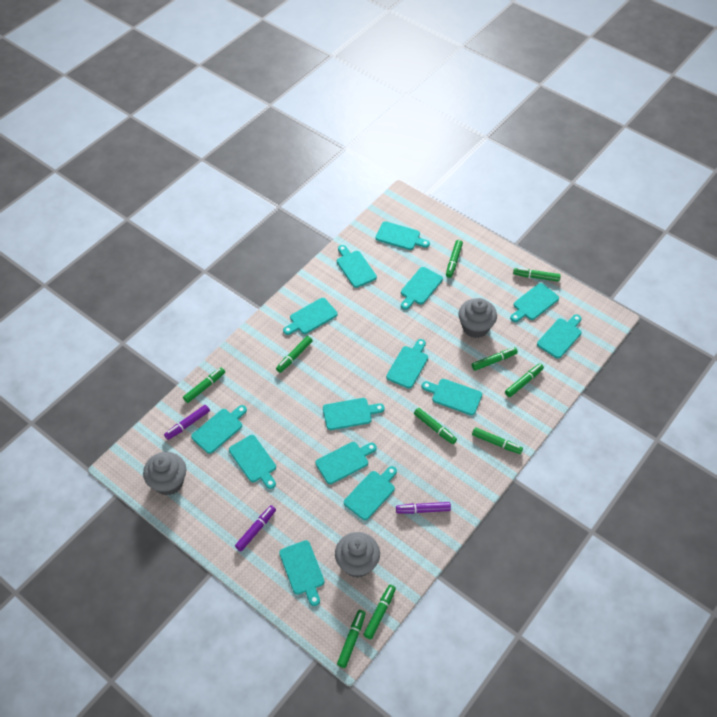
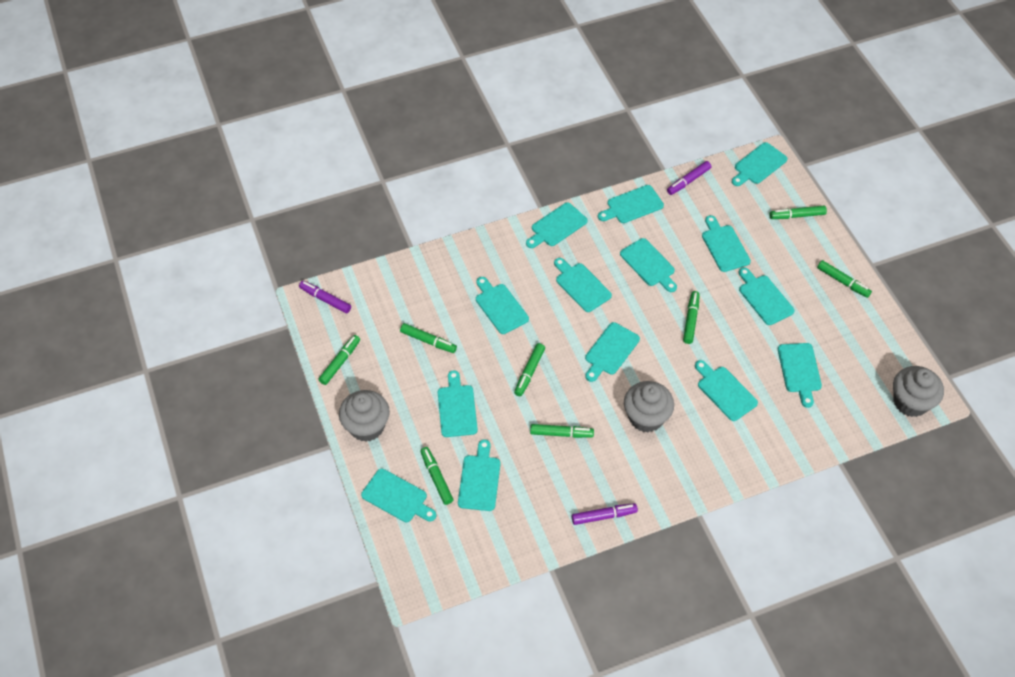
green marker: 10 -> 8

